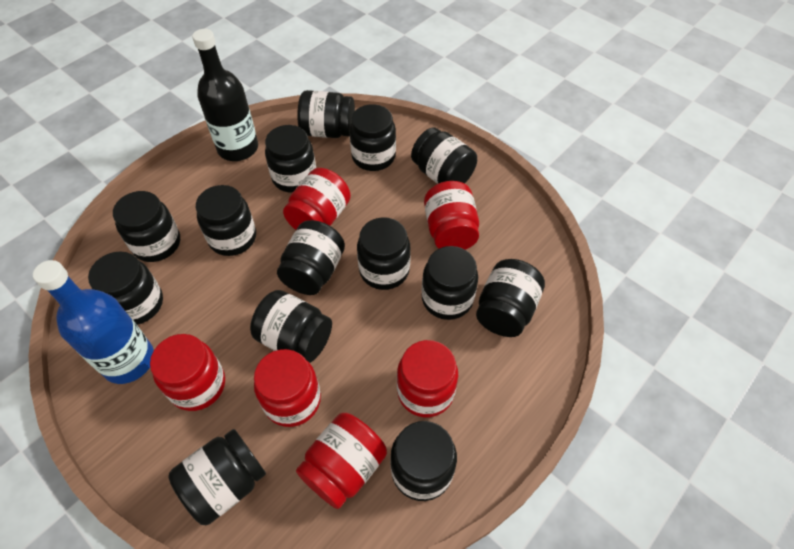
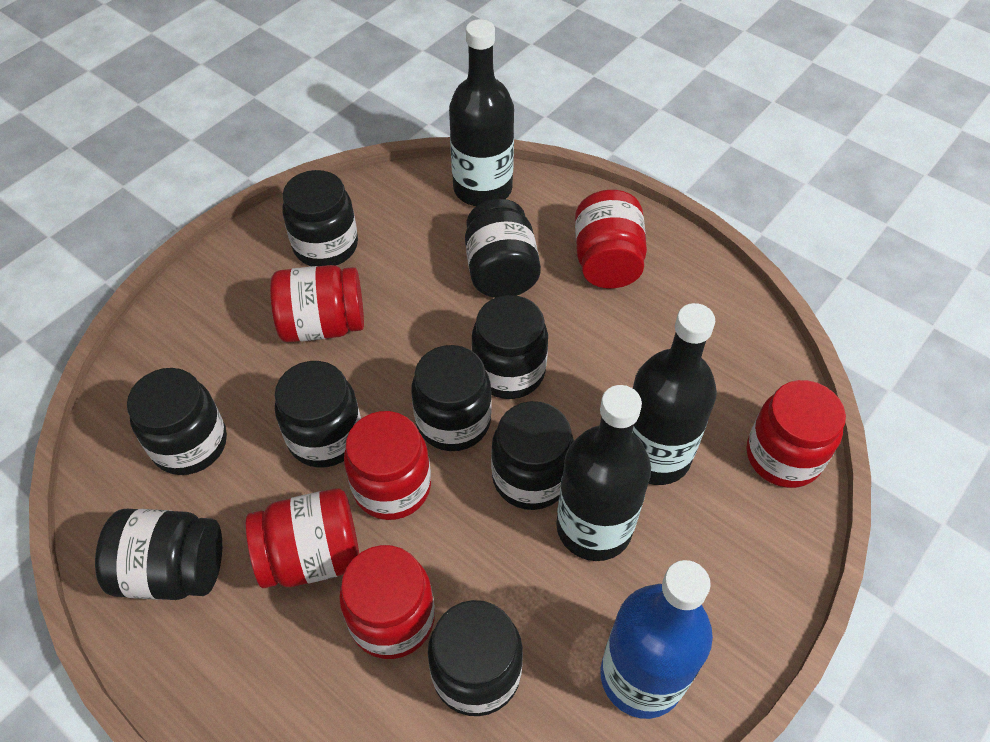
black bottle: 1 -> 3
black jar: 14 -> 9

